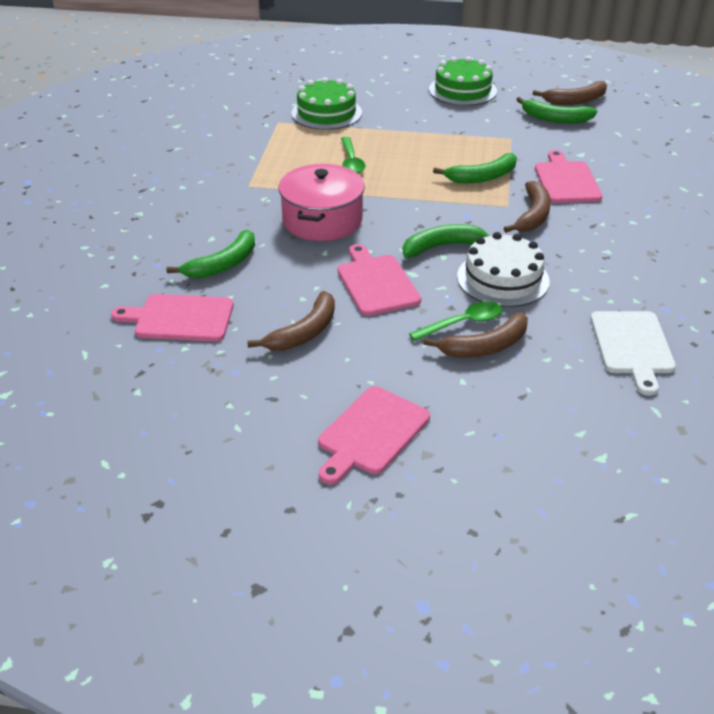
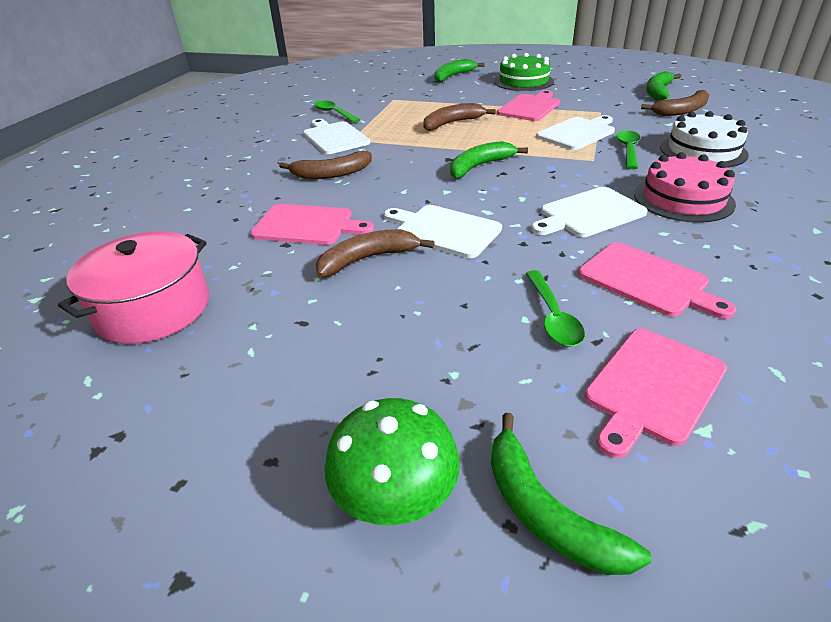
green cake: 2 -> 1
green mushroom: 0 -> 1
green spoon: 2 -> 3
pink cake: 0 -> 1
white cutting board: 1 -> 4

